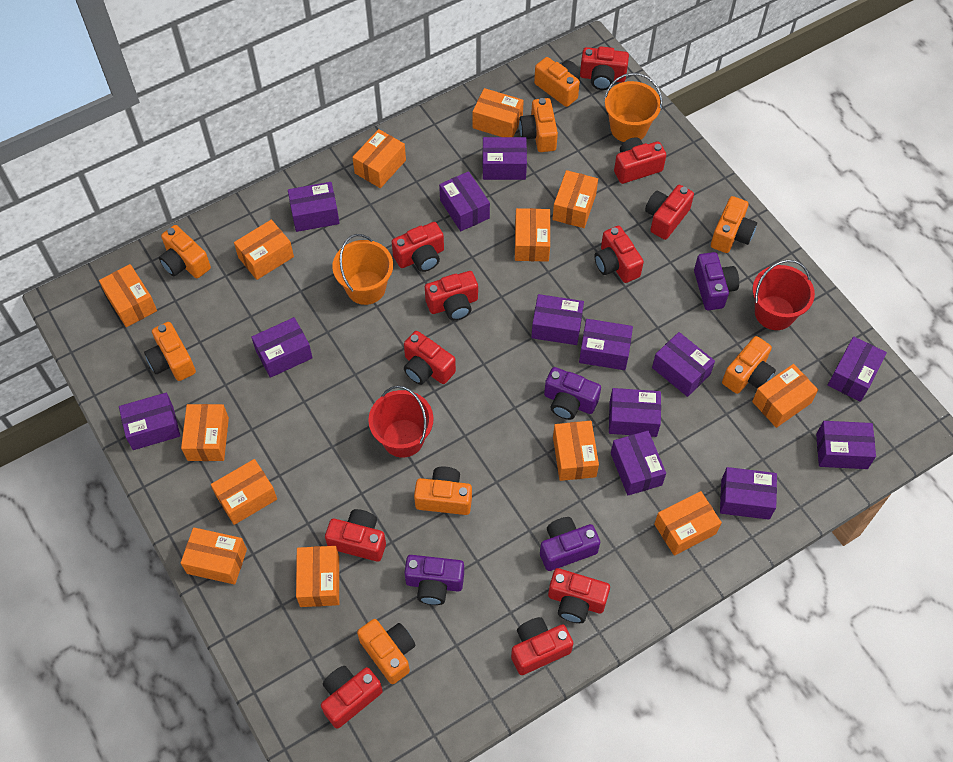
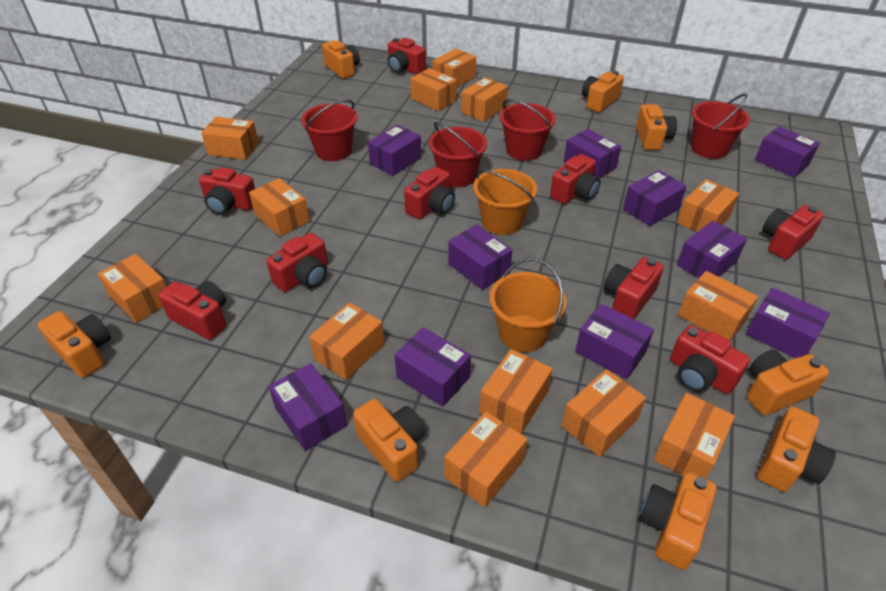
purple box: 13 -> 10
purple camera: 4 -> 0
red bucket: 2 -> 4
red camera: 11 -> 9

